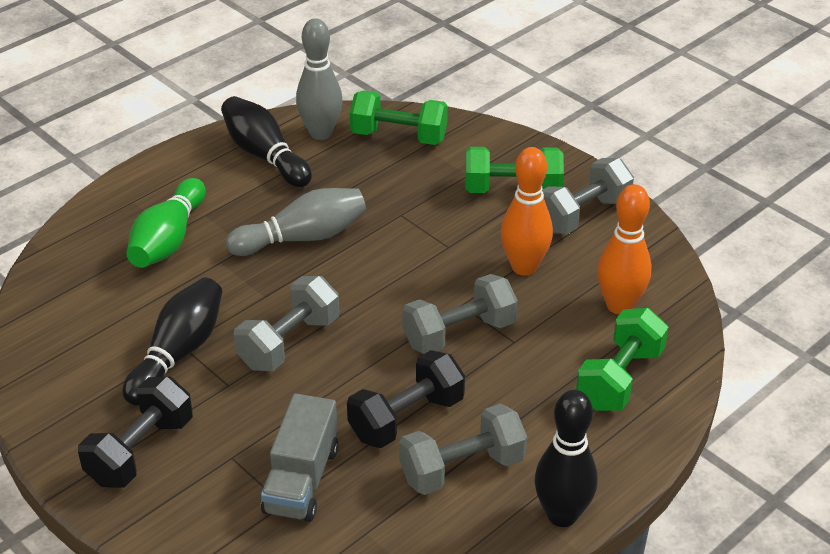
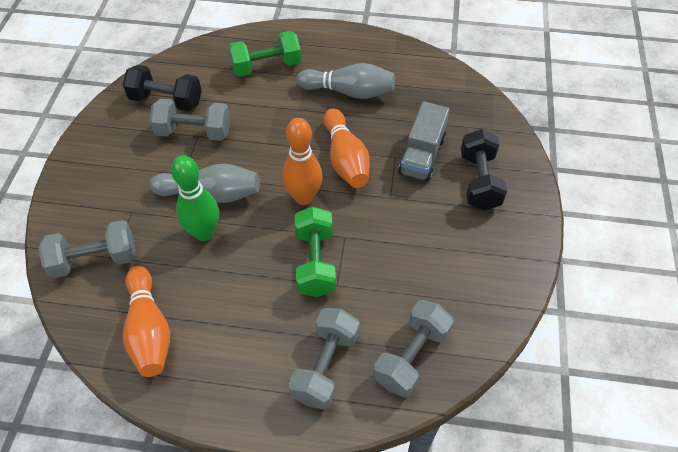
black bowling pin: 3 -> 0
green dumbbell: 3 -> 2
orange bowling pin: 2 -> 3

